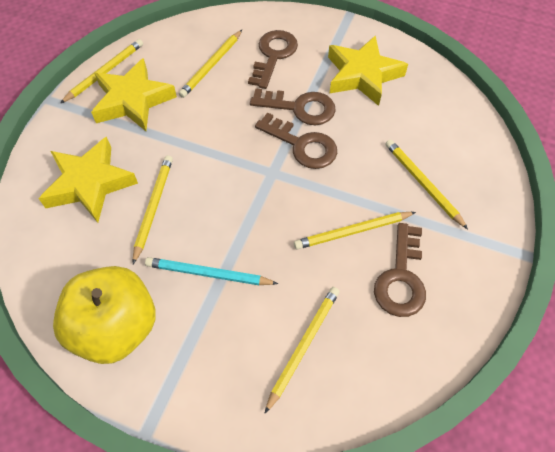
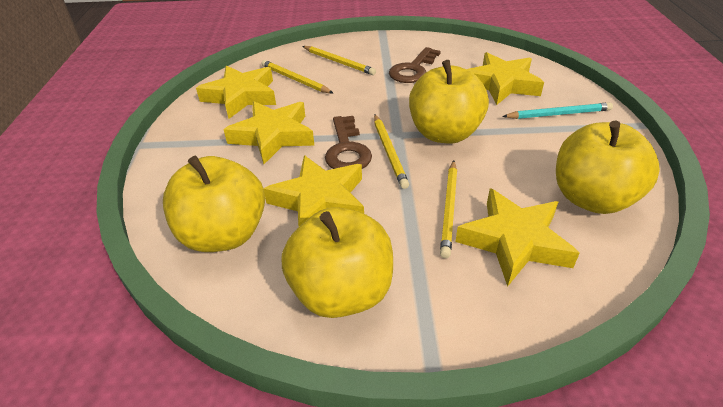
brown key: 4 -> 2
yellow apple: 1 -> 4
yellow pencil: 6 -> 4
yellow star: 3 -> 5

